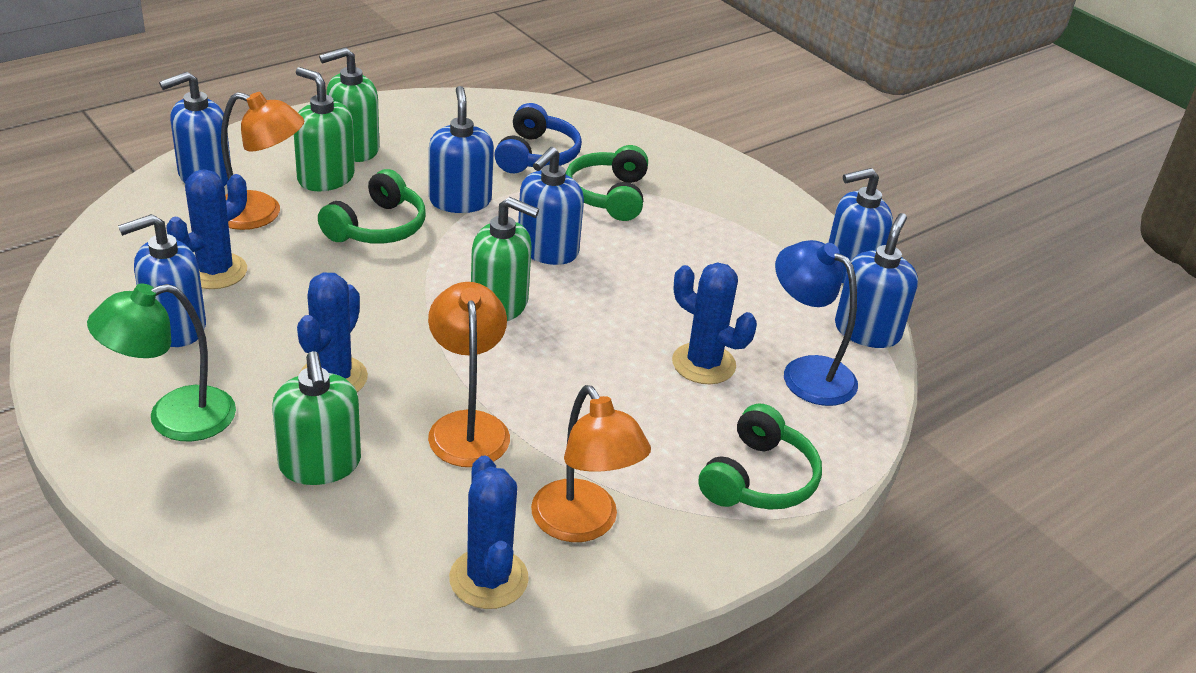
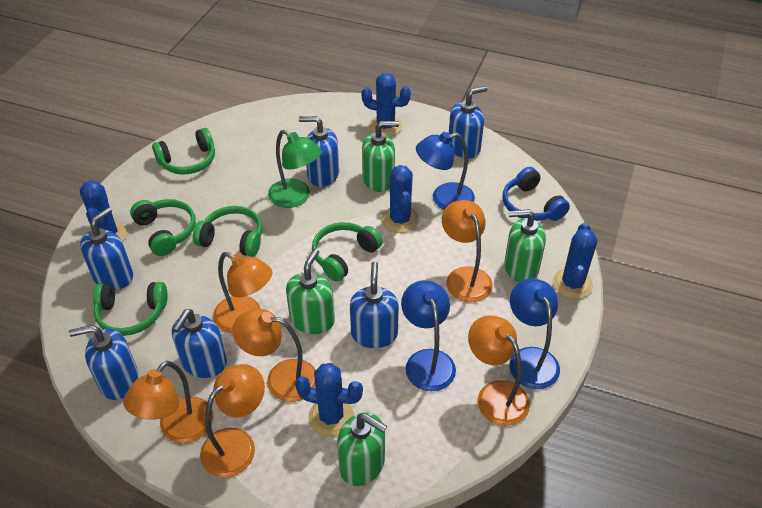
blue cactus: 4 -> 5
blue lamp: 1 -> 3
green headphones: 3 -> 5
orange lamp: 3 -> 6

